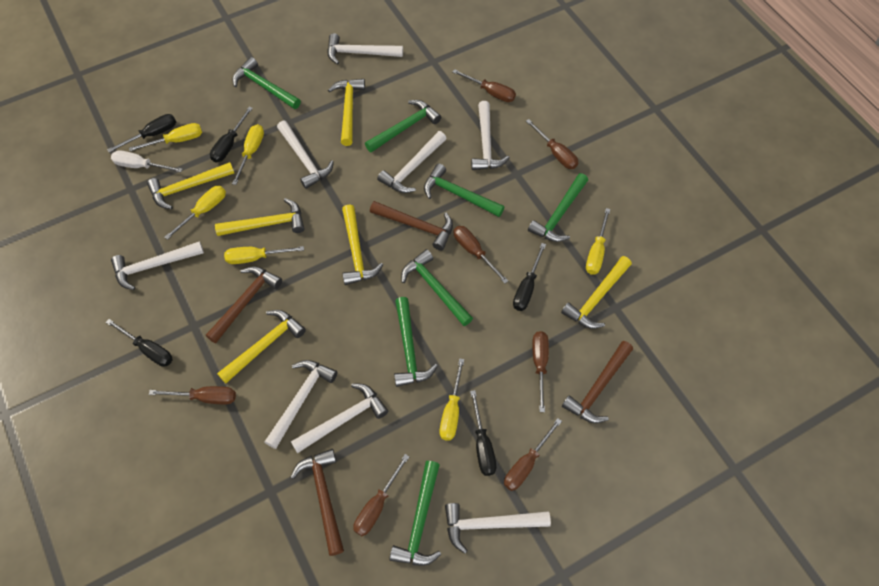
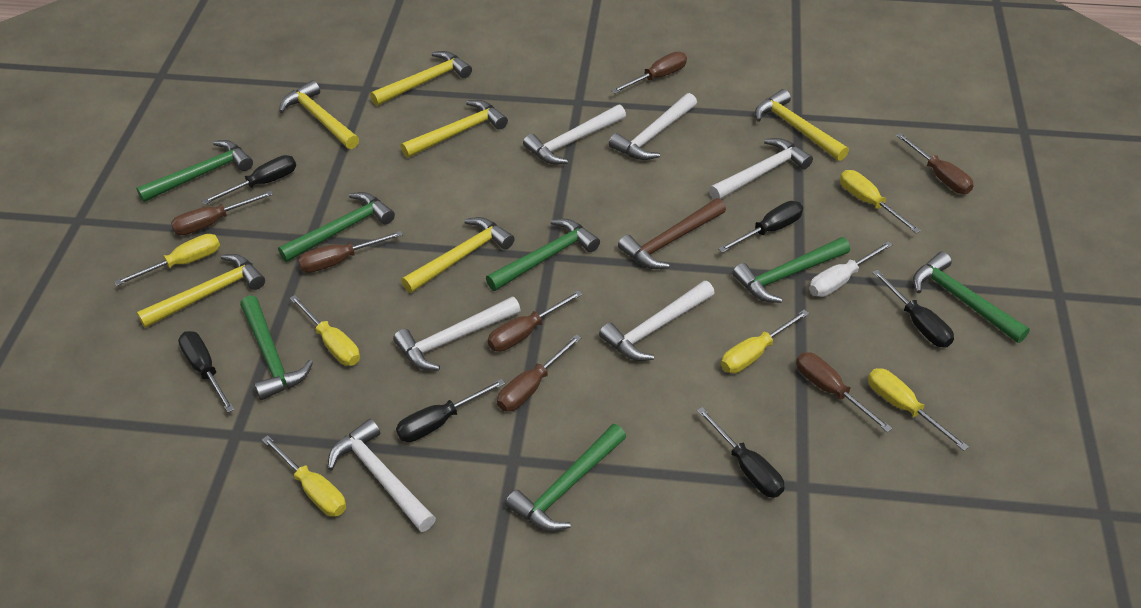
black screwdriver: 5 -> 6
brown hammer: 4 -> 1
white hammer: 8 -> 6

